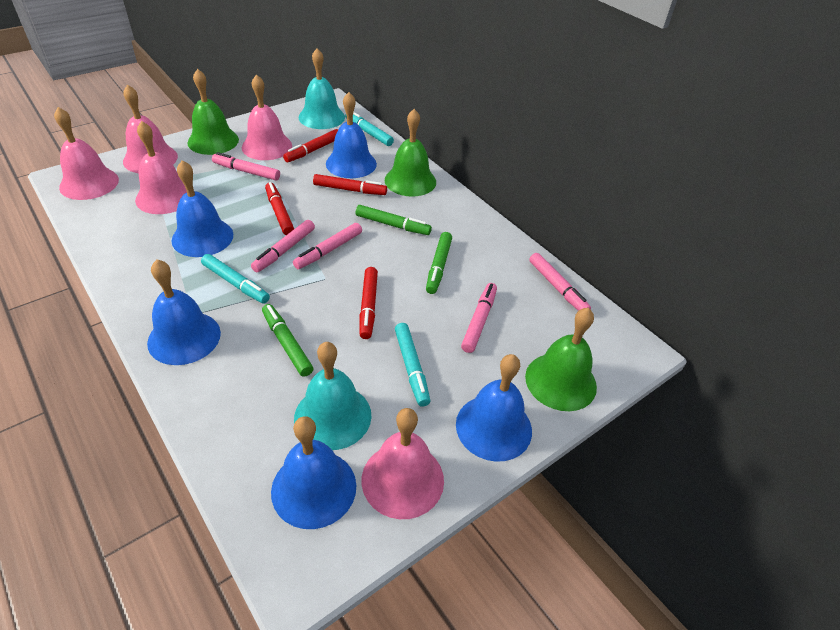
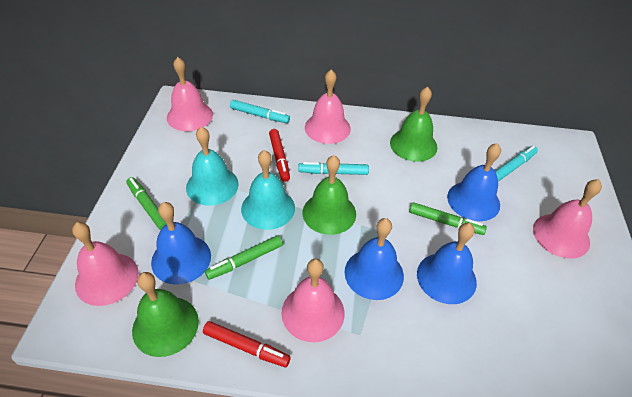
blue bell: 5 -> 4
pink marker: 5 -> 0
red marker: 4 -> 2

